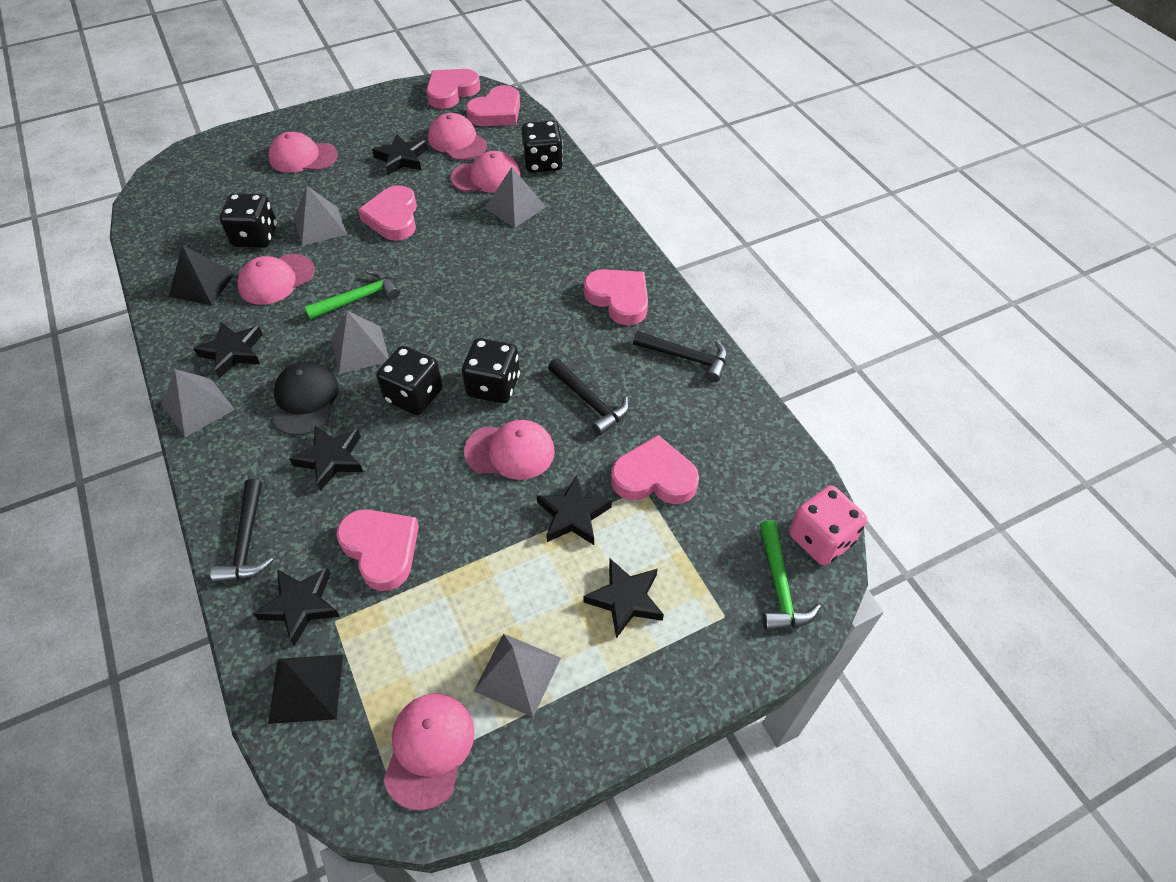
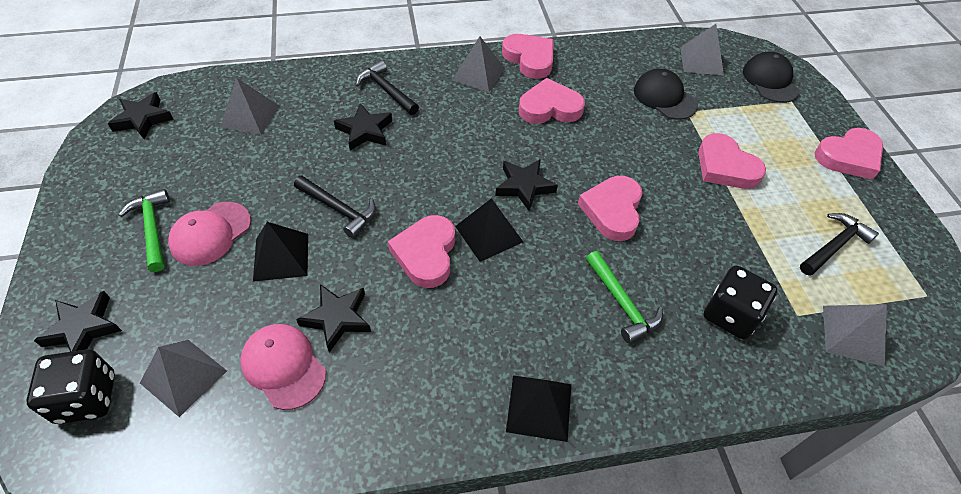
black cap: 1 -> 2
black dice: 4 -> 2
black pyramid: 2 -> 3
black star: 6 -> 5
pink cap: 6 -> 2
pink dice: 1 -> 0

